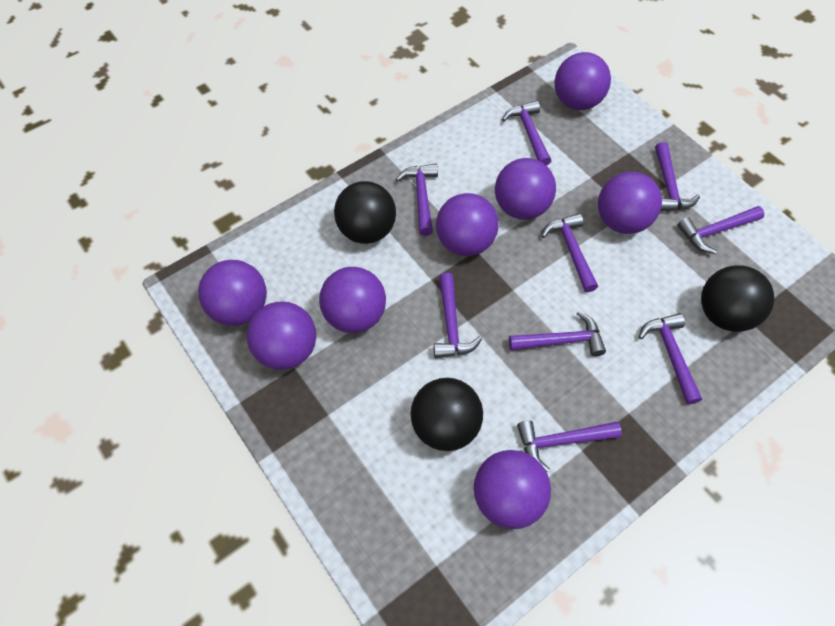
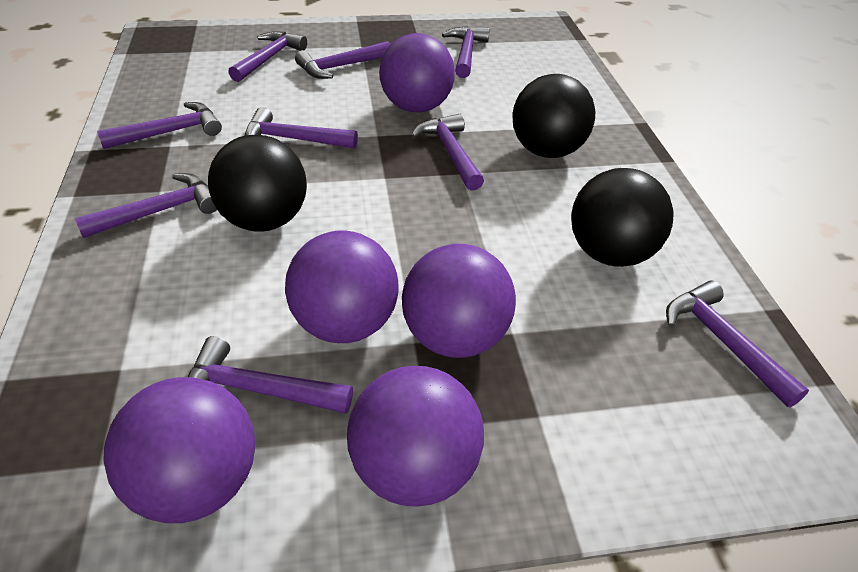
purple ball: 8 -> 5

